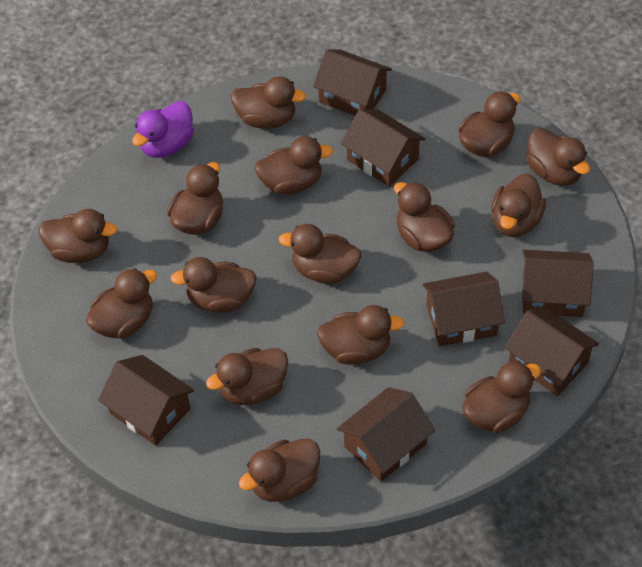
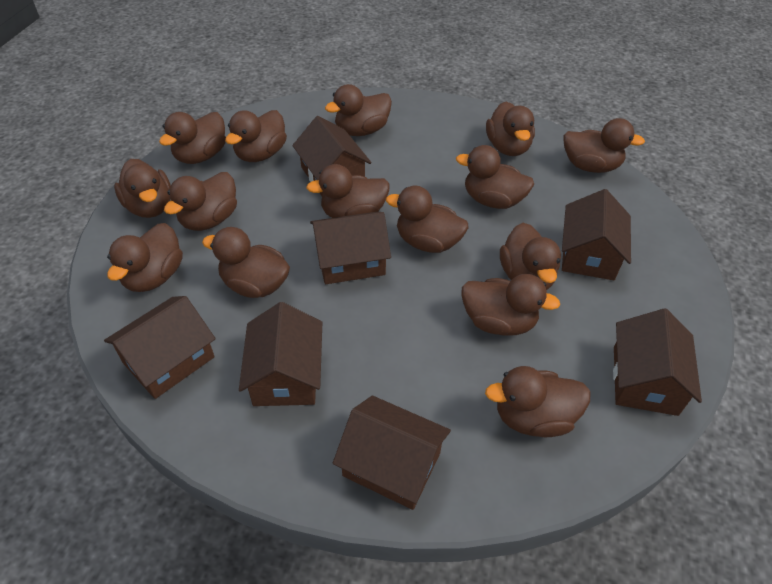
purple duck: 1 -> 0

